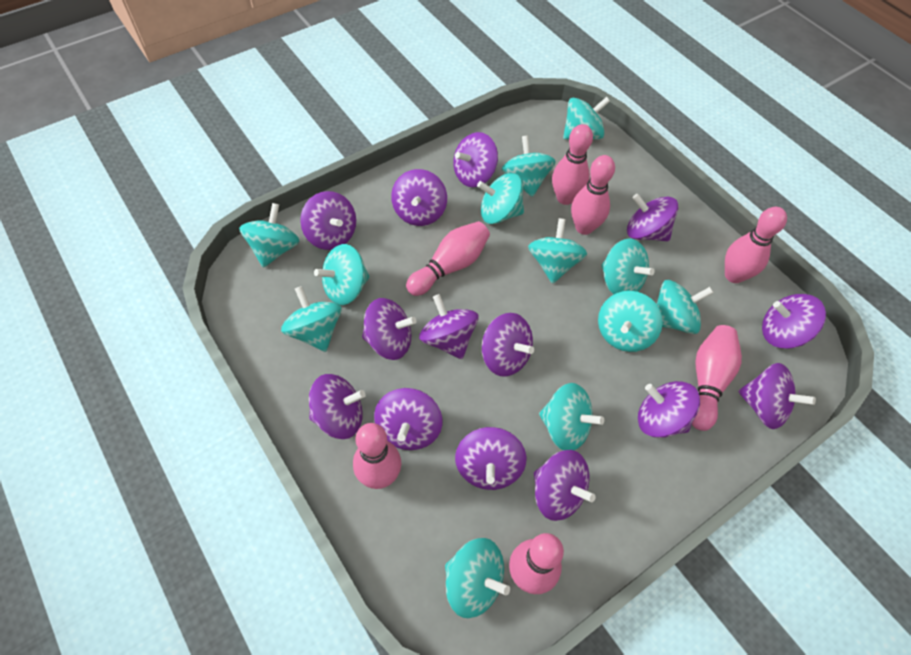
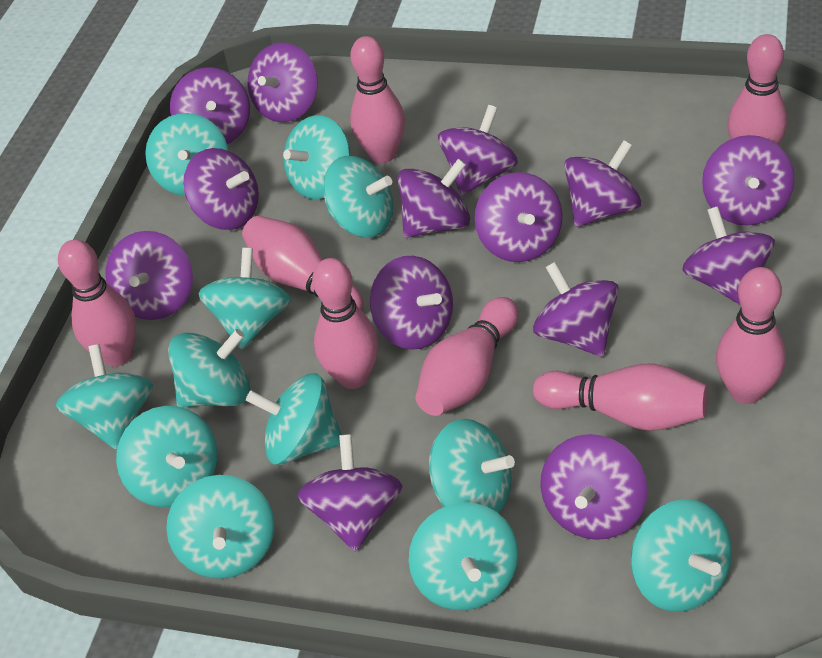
pink bowling pin: 7 -> 8

